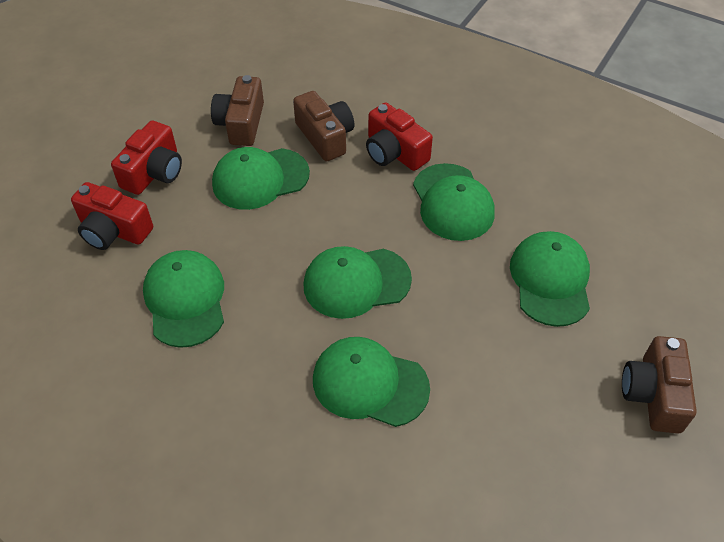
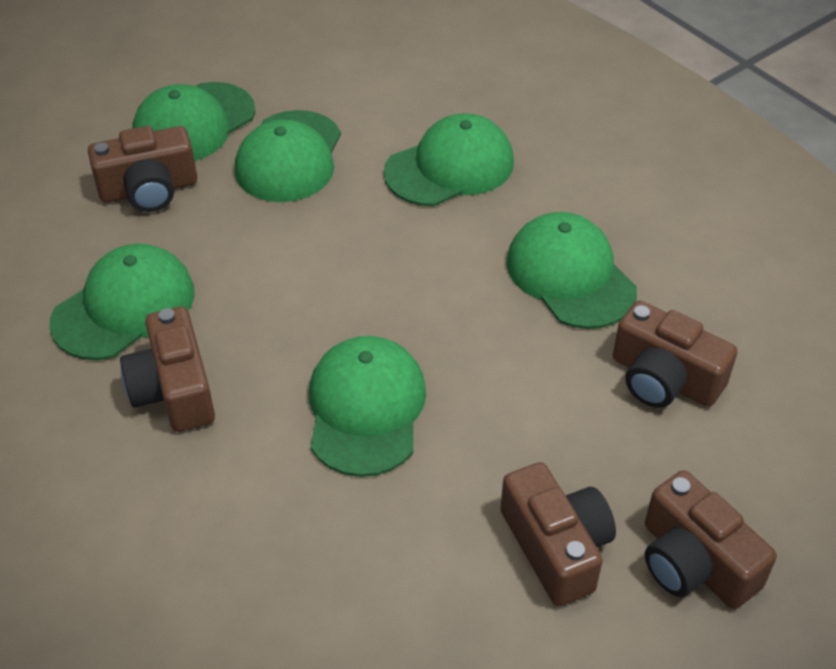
brown camera: 3 -> 5
red camera: 3 -> 0

